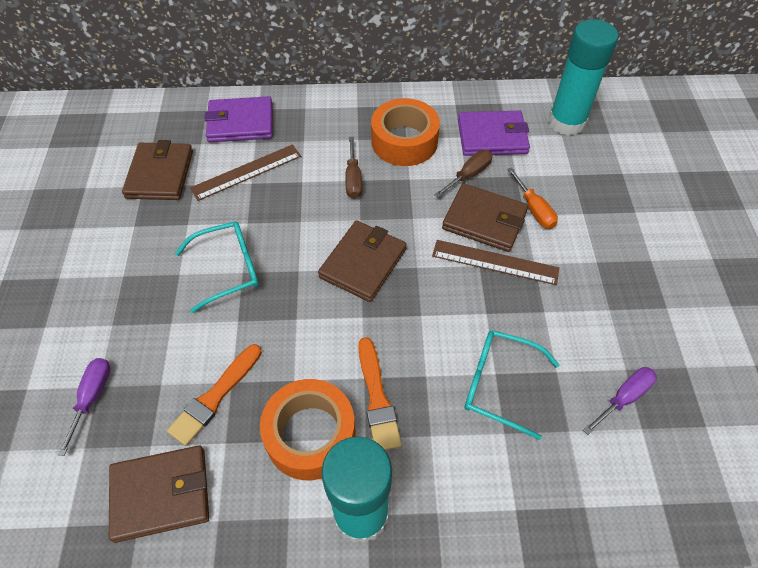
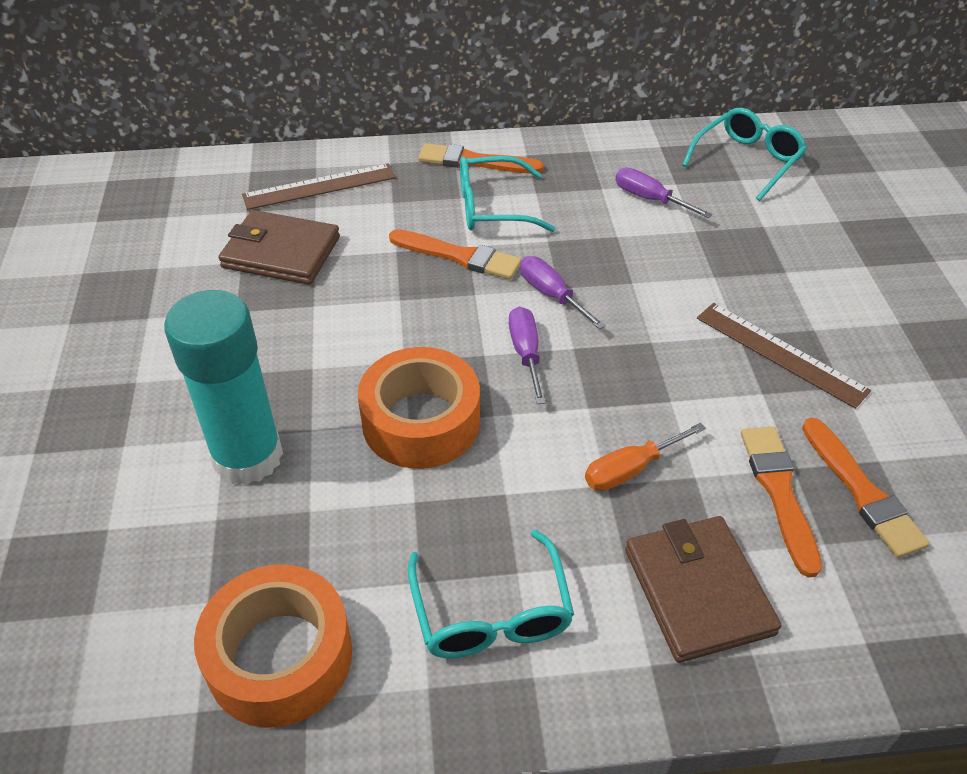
brown screwdriver: 2 -> 0
brown wallet: 4 -> 2
orange brush: 2 -> 4
purple screwdriver: 2 -> 3
purple wallet: 2 -> 0
turquoise glasses: 2 -> 3
turquoise glue stick: 2 -> 1

